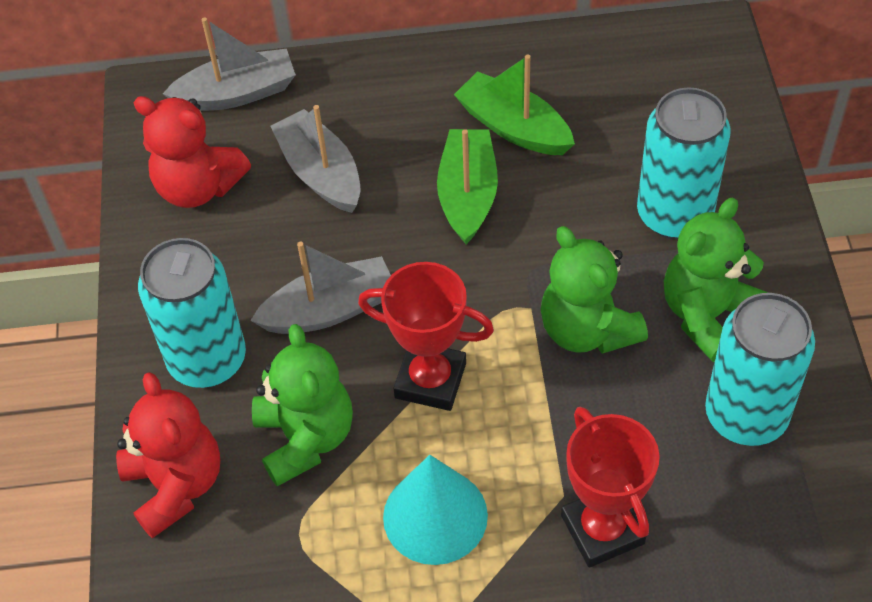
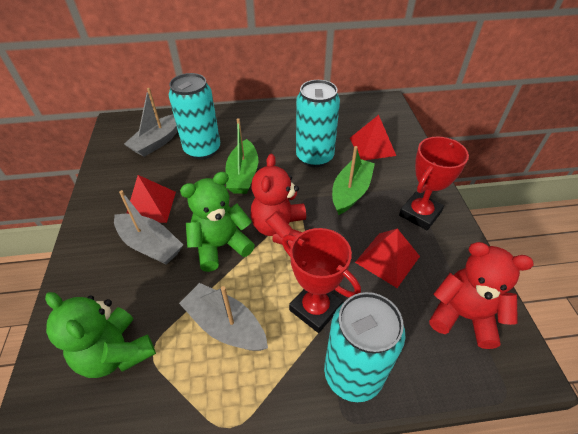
green teddy bear: 3 -> 2
red pyramid: 0 -> 3
turquoise cone: 1 -> 0

